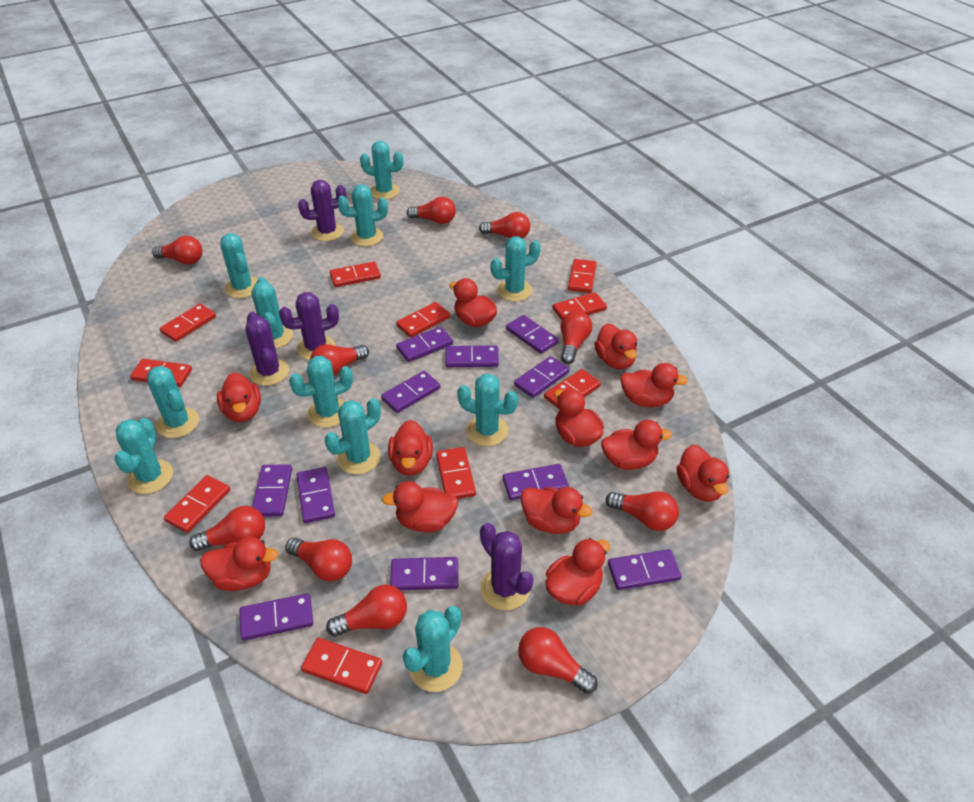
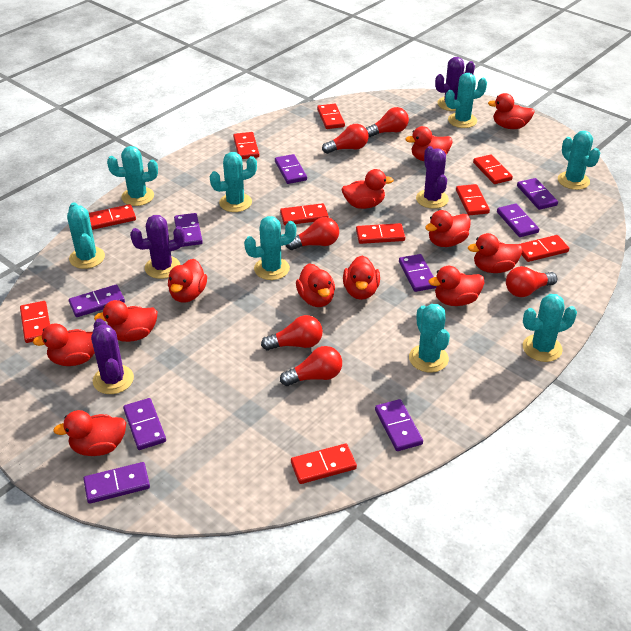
purple domino: 11 -> 9
red light bulb: 10 -> 6
turquoise cactus: 11 -> 8

